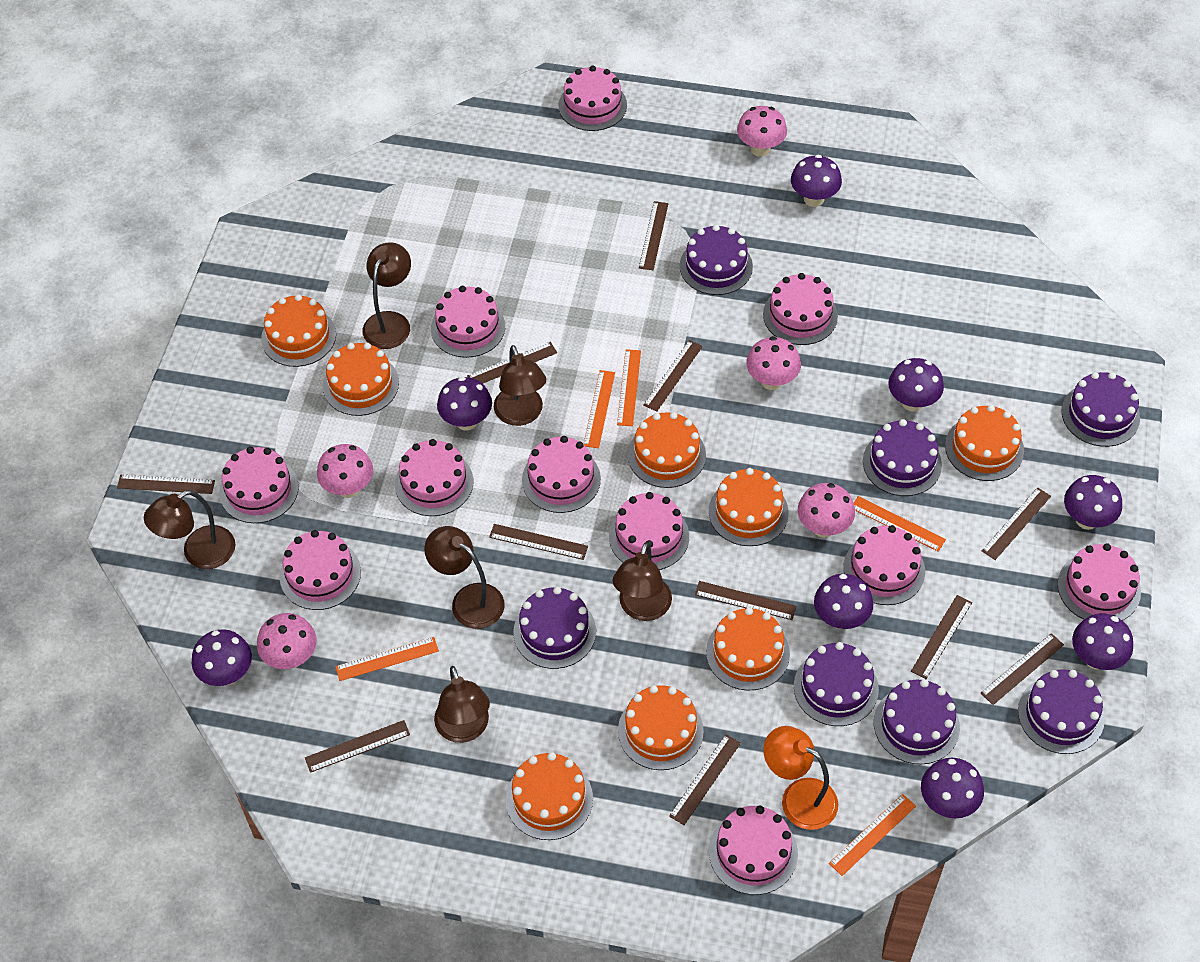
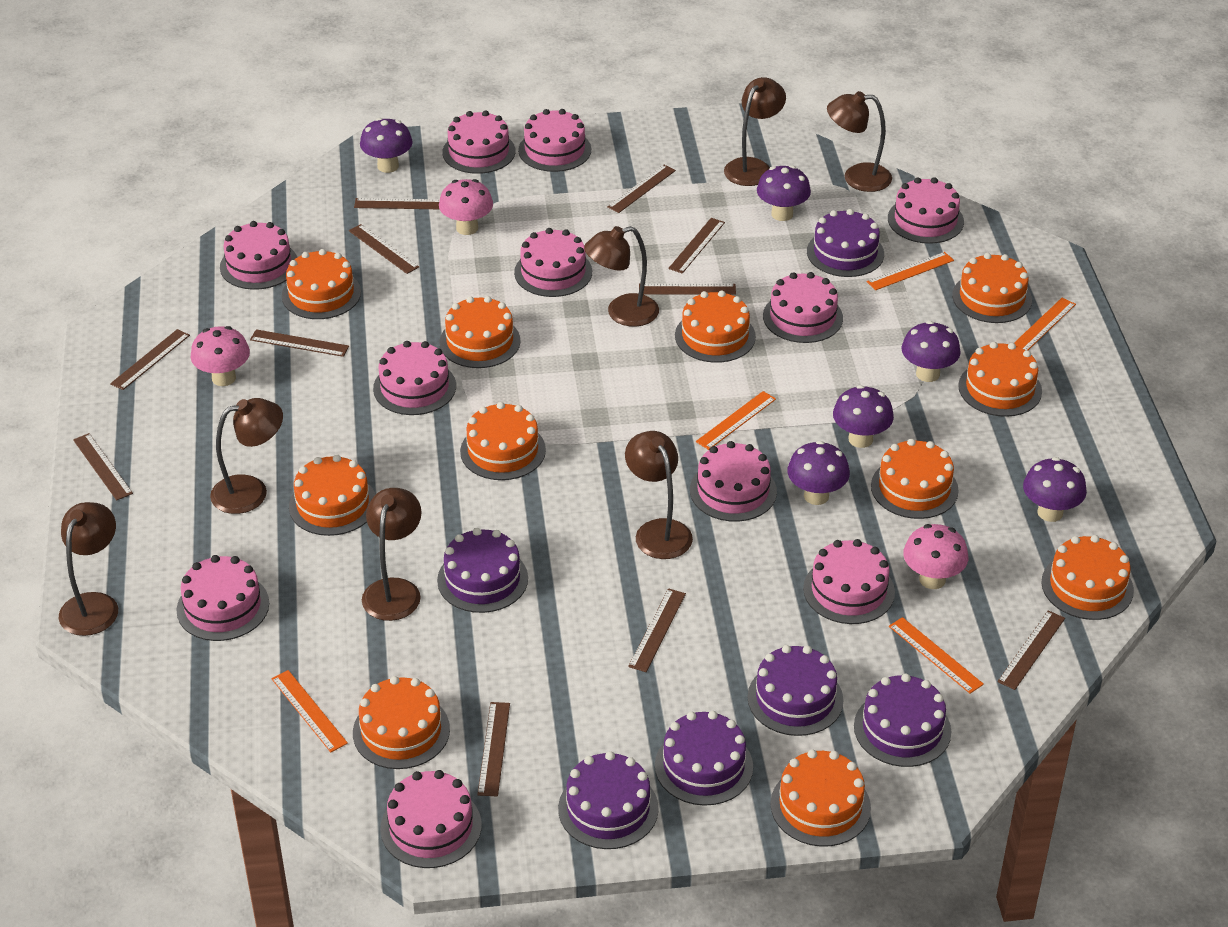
brown lamp: 6 -> 7
orange cake: 8 -> 11
orange lamp: 1 -> 0
pink mushroom: 5 -> 3
purple cake: 7 -> 6
purple mushroom: 8 -> 6

